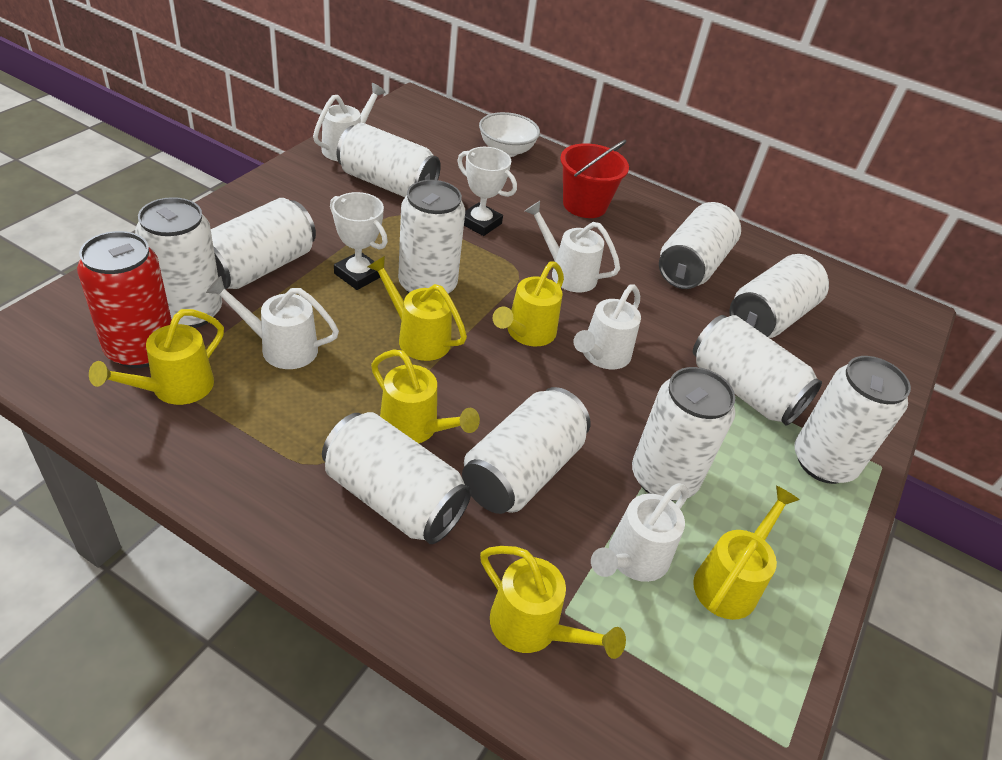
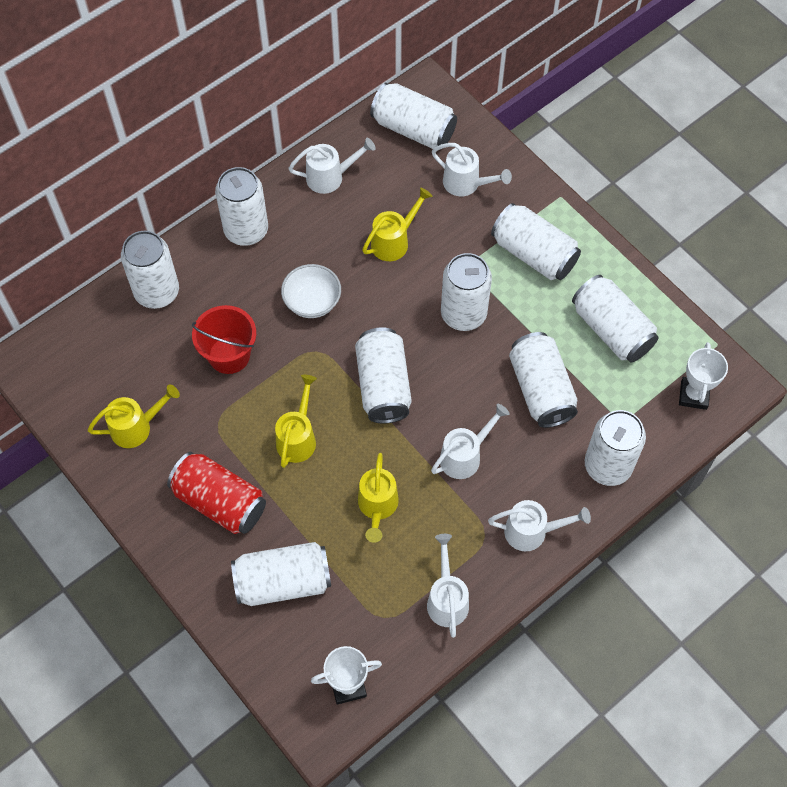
white can: 11 -> 10
yellow watering can: 6 -> 4

